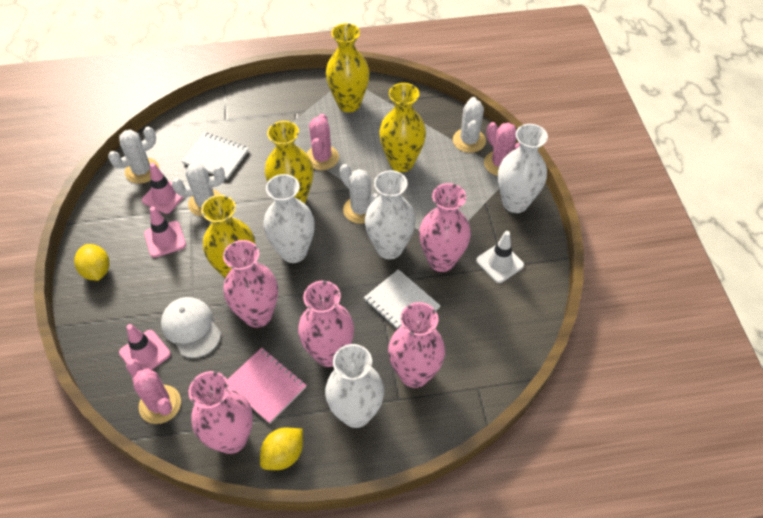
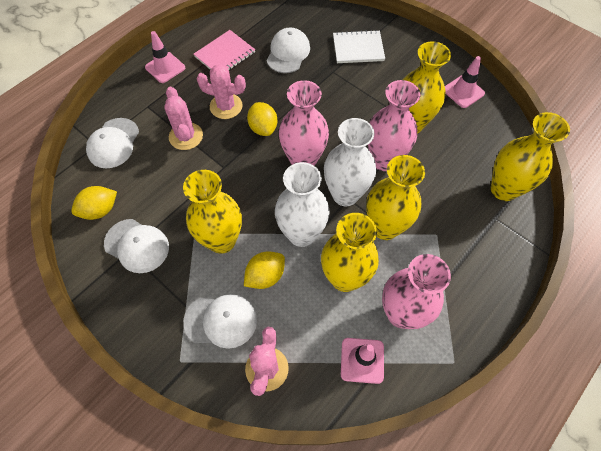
pink vase: 5 -> 3
white cactus: 4 -> 0
white cap: 1 -> 4
white notebook: 2 -> 1
white traffic cone: 1 -> 0
white vase: 4 -> 2
yellow lemon: 2 -> 3
yellow vase: 4 -> 5

